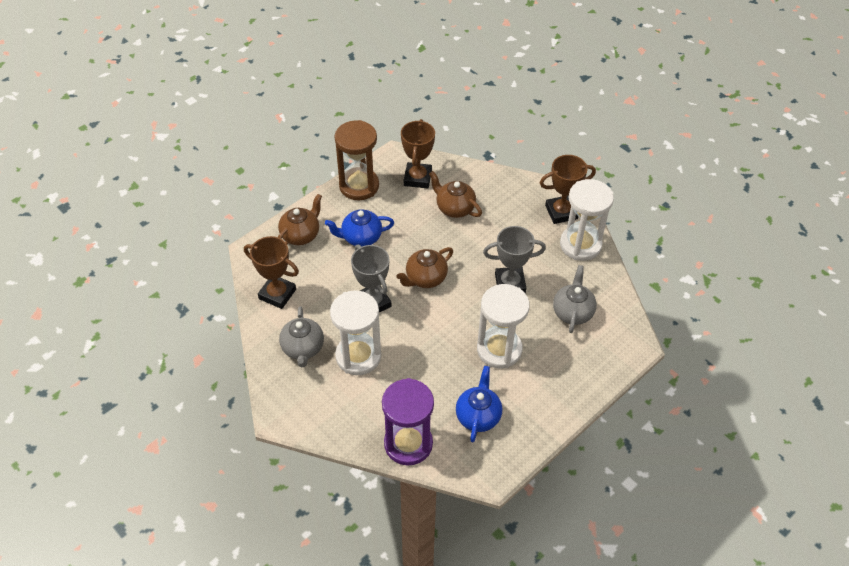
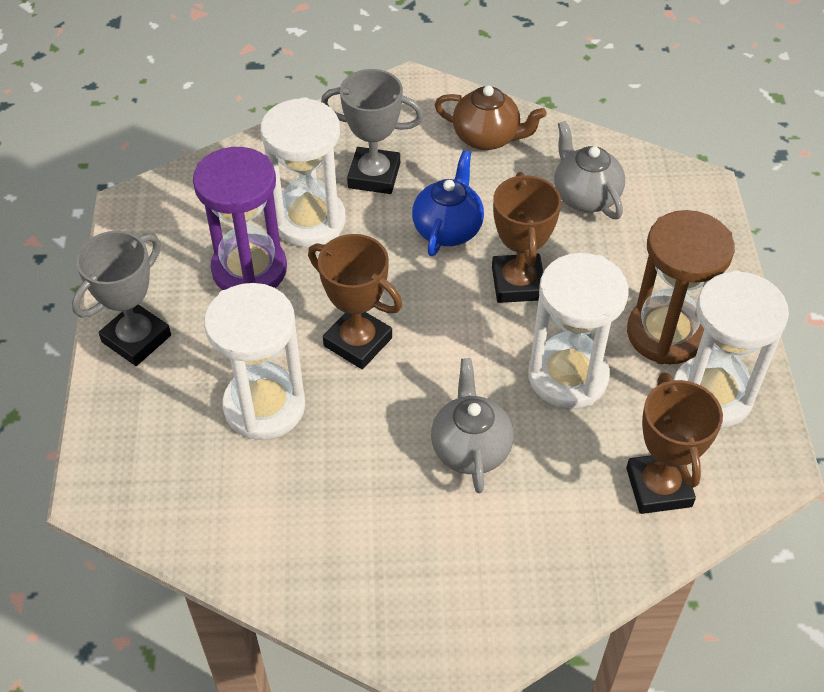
blue teapot: 2 -> 1
brown teapot: 3 -> 1
white hourglass: 3 -> 4

